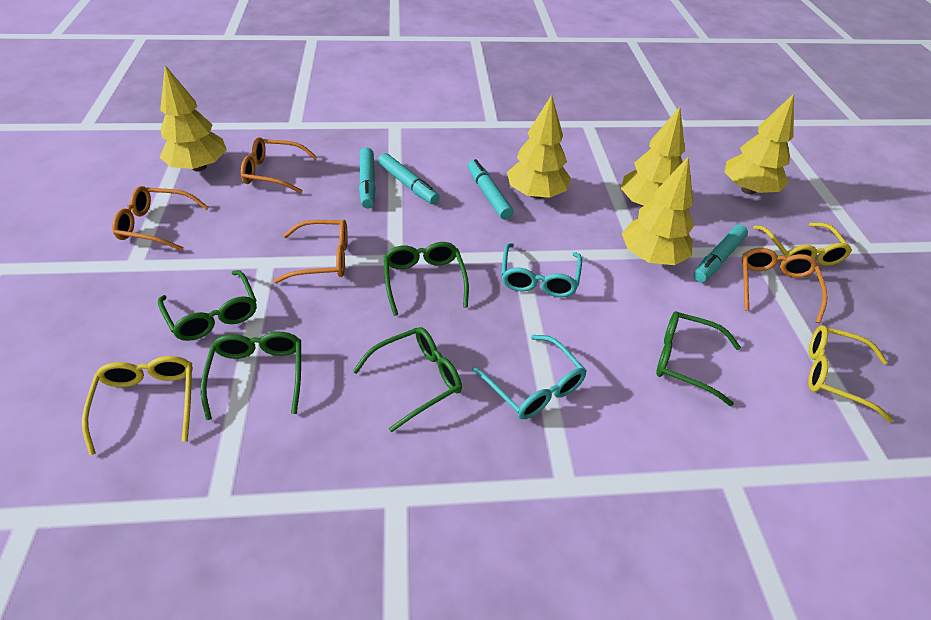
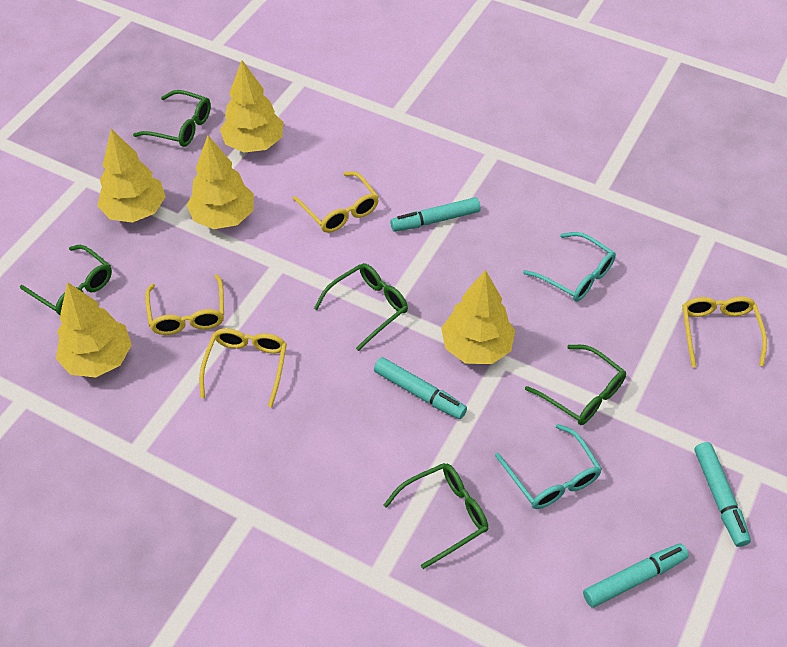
orange glasses: 4 -> 0
yellow glasses: 3 -> 4

